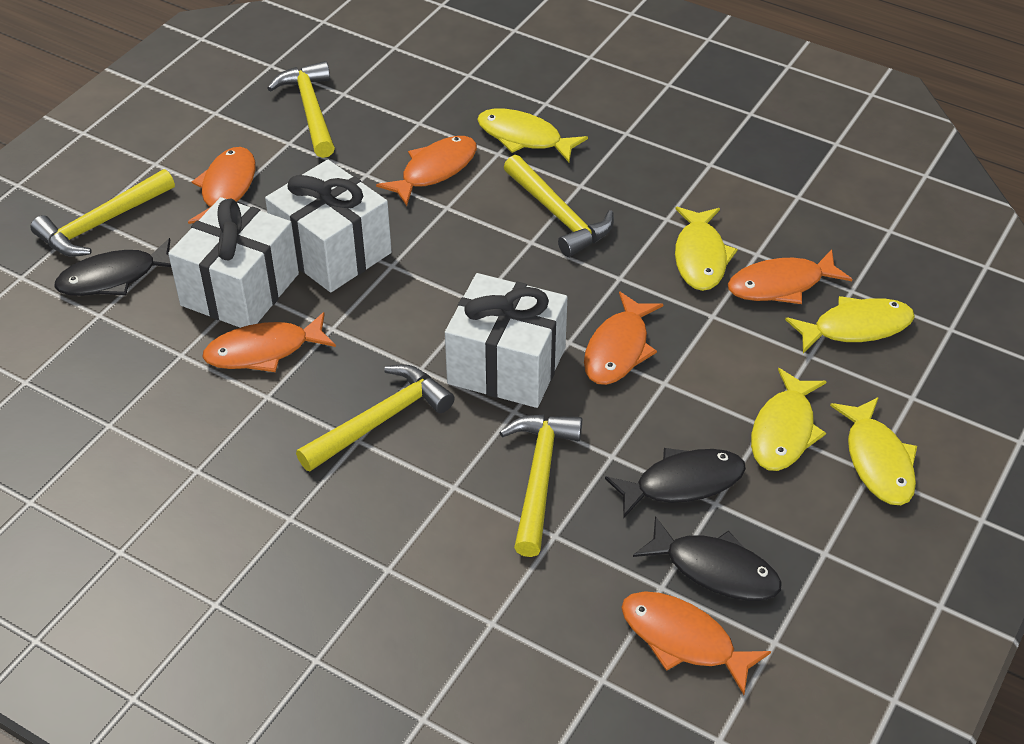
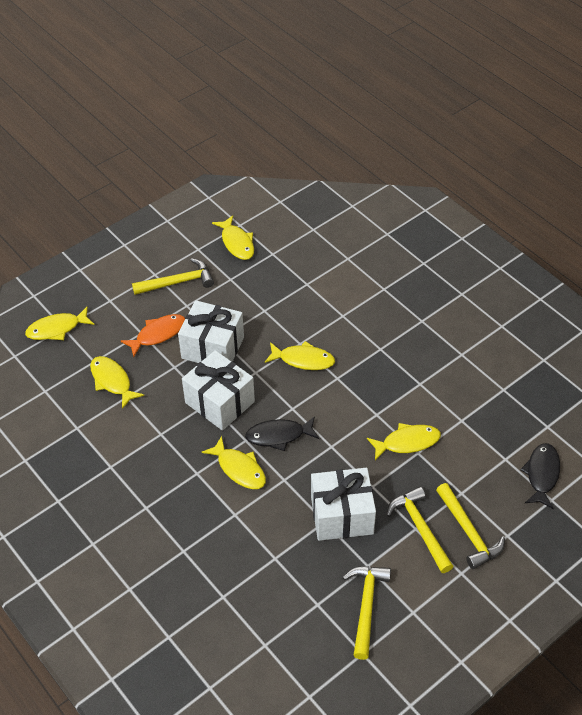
black fish: 3 -> 2
orange fish: 6 -> 1
yellow fish: 5 -> 6
yellow hammer: 5 -> 4

